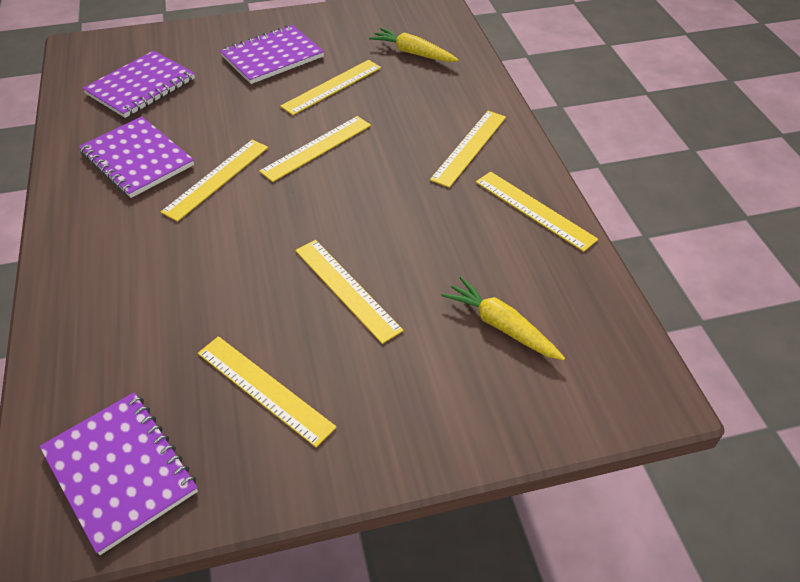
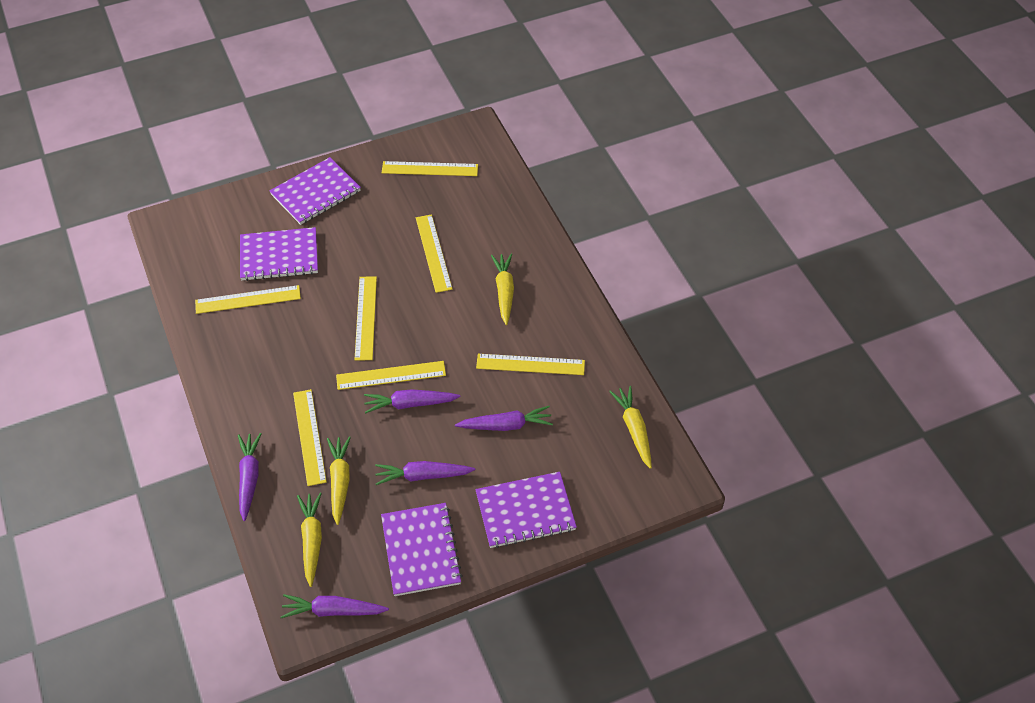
purple carrot: 0 -> 5
yellow carrot: 2 -> 4

